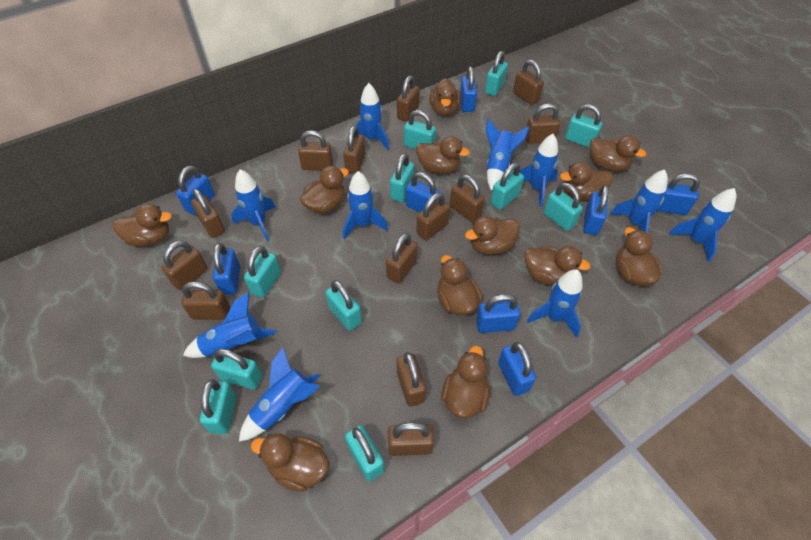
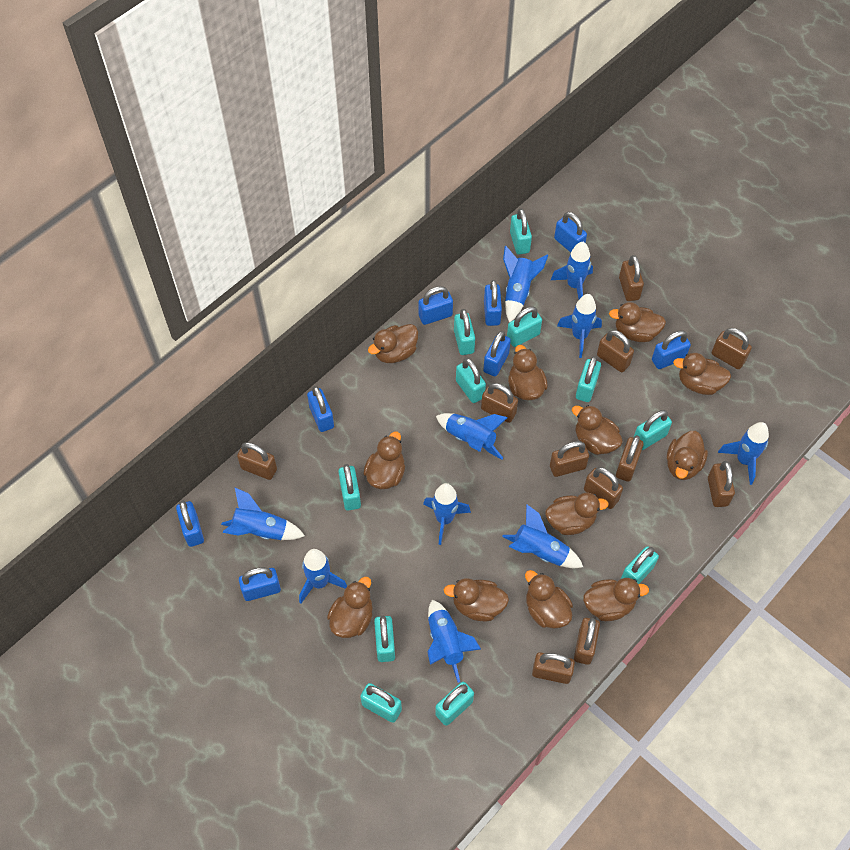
brown padlock: 13 -> 11

